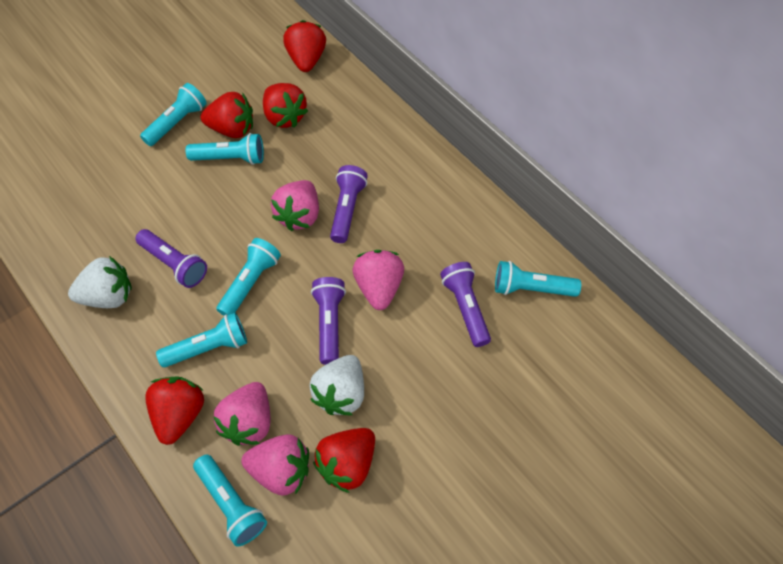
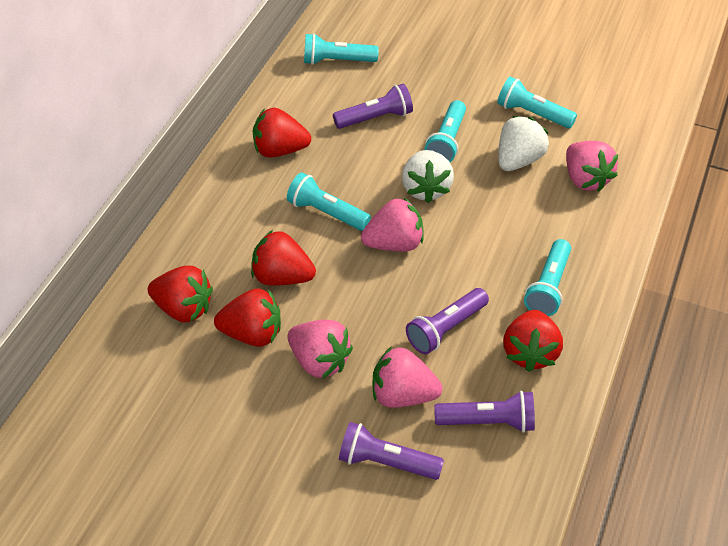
turquoise flashlight: 6 -> 5

